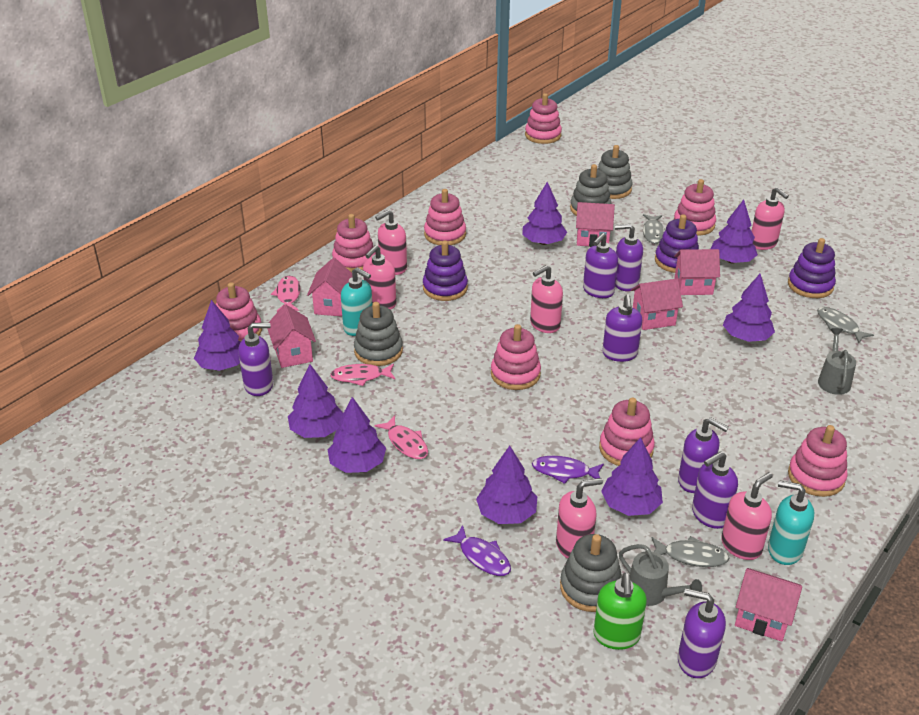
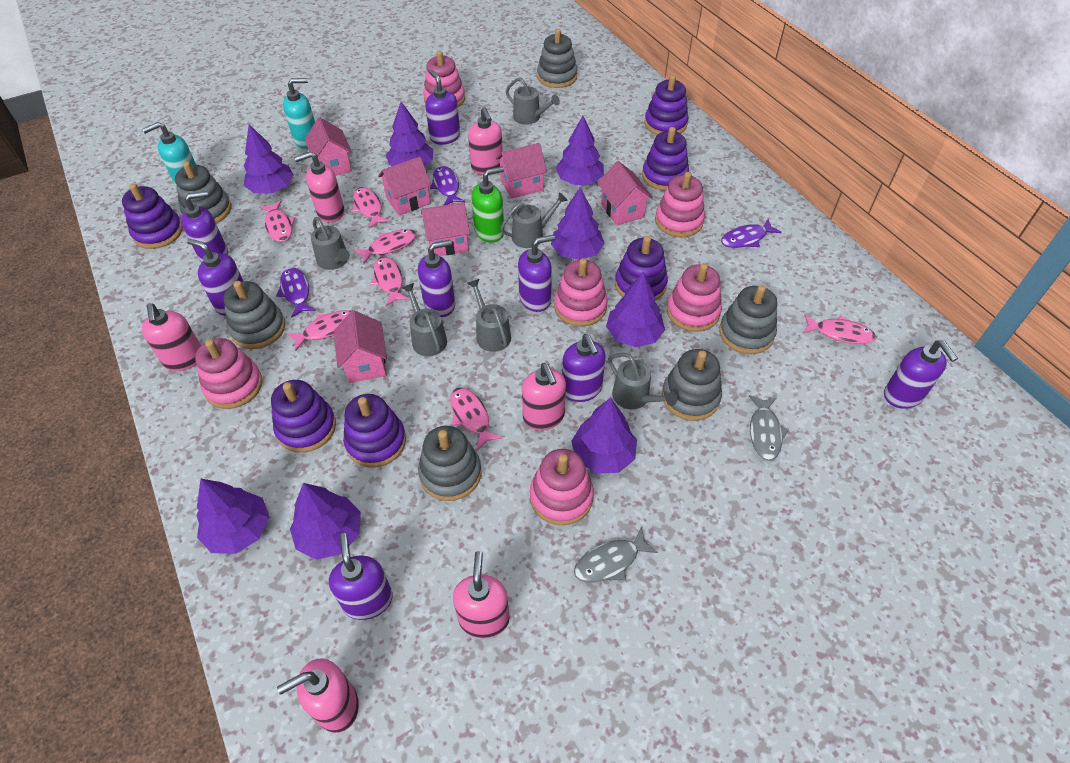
grey fish: 3 -> 2
grey stacking toy: 4 -> 6
grey watering can: 2 -> 6
pink fish: 3 -> 7
pink stacking toy: 8 -> 6
purple fish: 2 -> 3
purple soap dispenser: 7 -> 8
purple stacking toy: 3 -> 6

